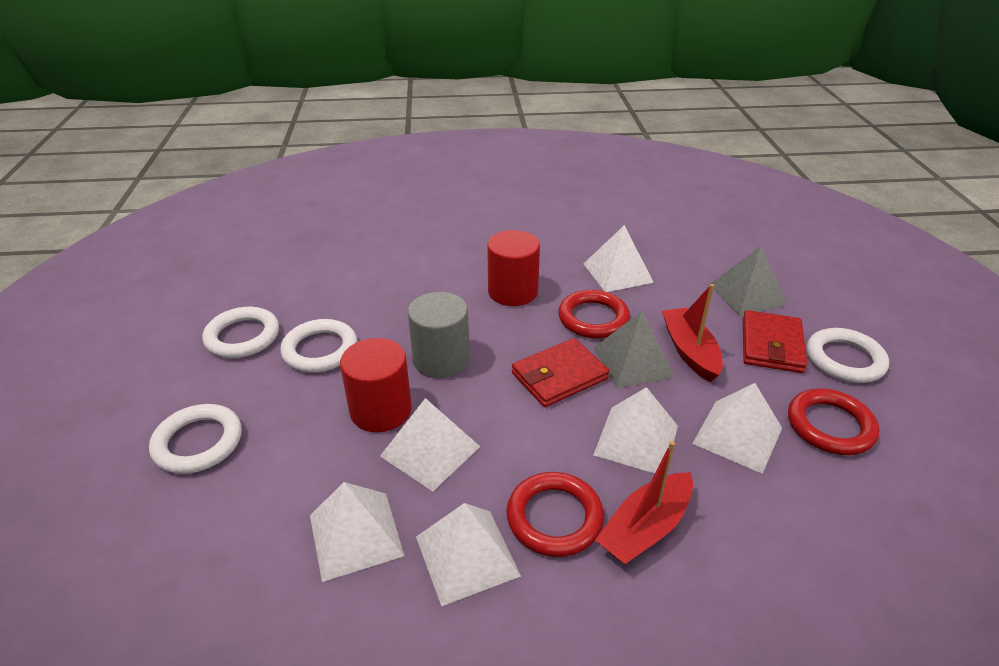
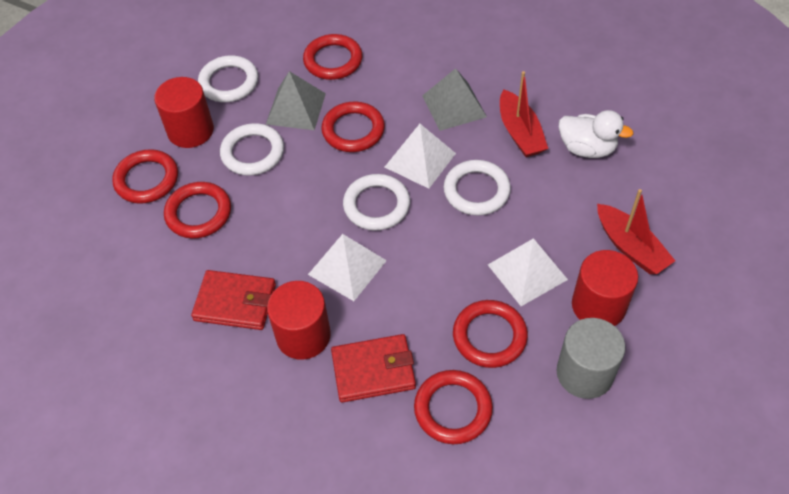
red cylinder: 2 -> 3
red ring: 3 -> 6
white duck: 0 -> 1
white pyramid: 6 -> 3

